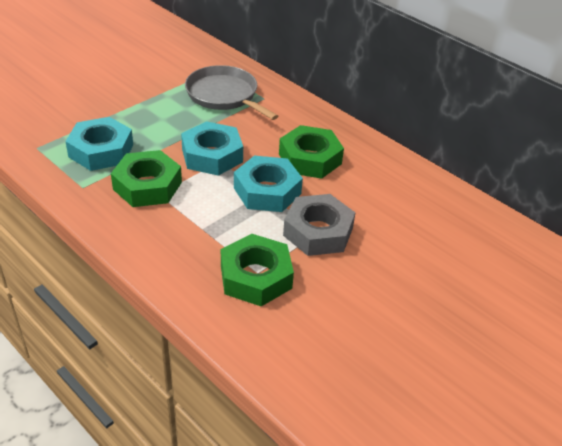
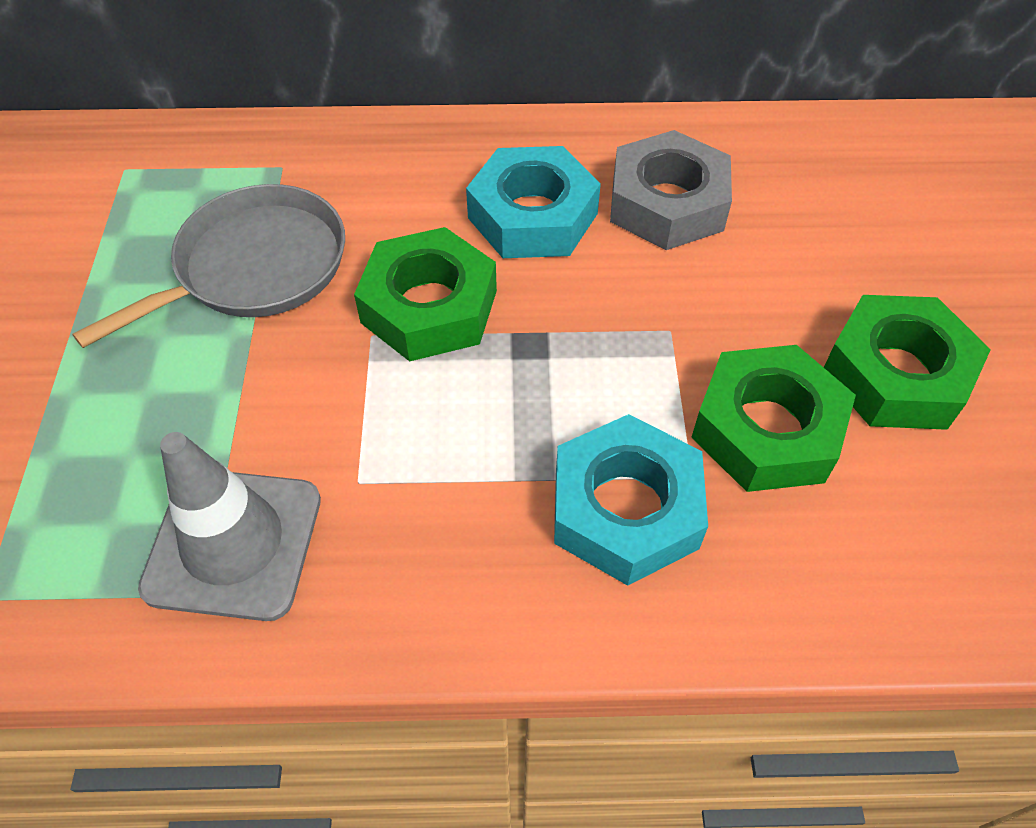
grey traffic cone: 0 -> 1
turquoise nut: 3 -> 2

